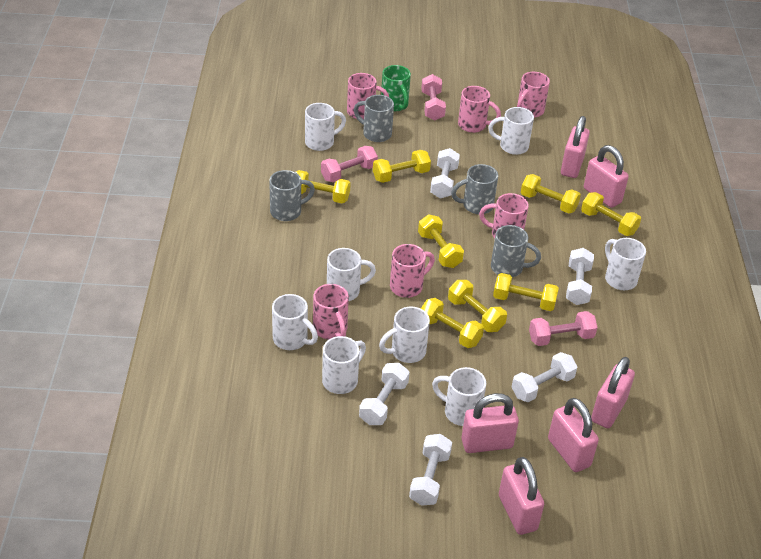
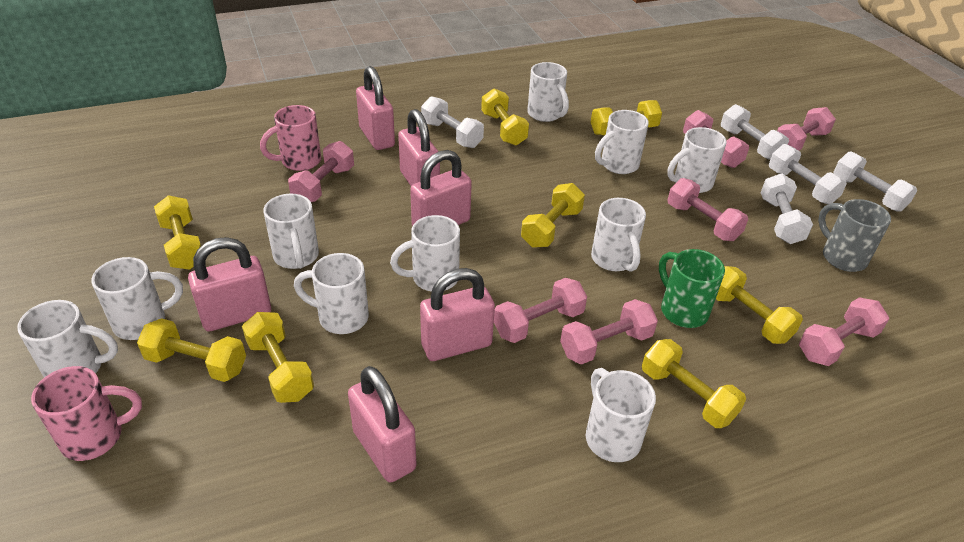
grey mug: 4 -> 1
pink dumbbell: 3 -> 7
pink mug: 6 -> 2
white mug: 8 -> 10

